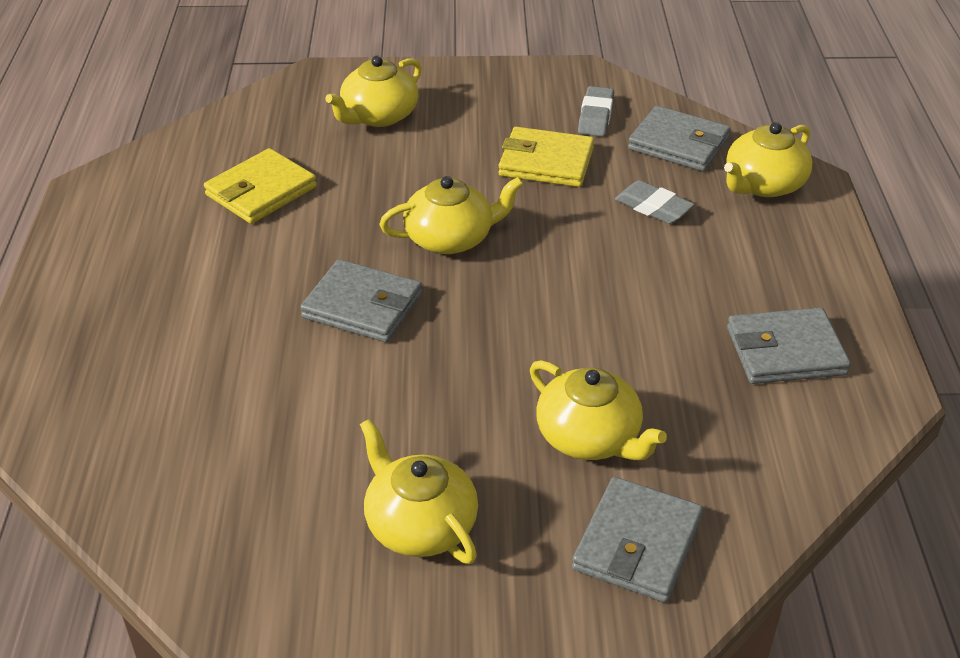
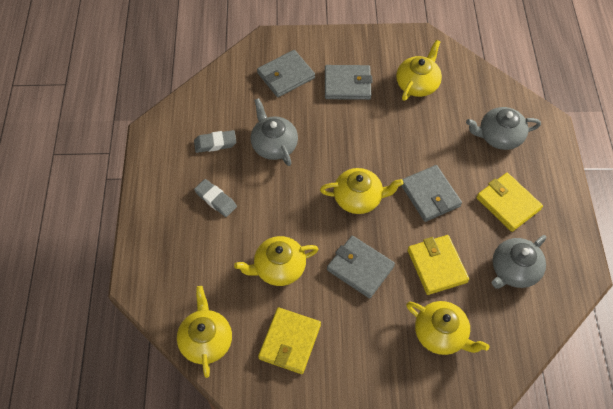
grey teapot: 0 -> 3
yellow wallet: 2 -> 3

